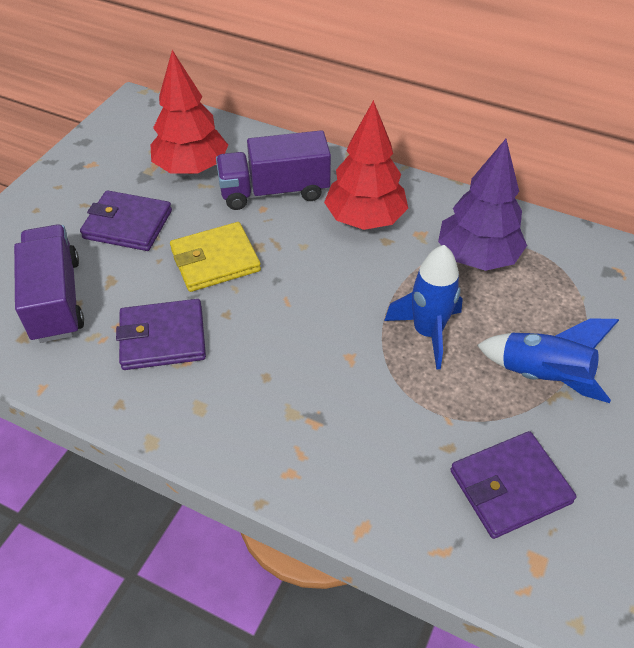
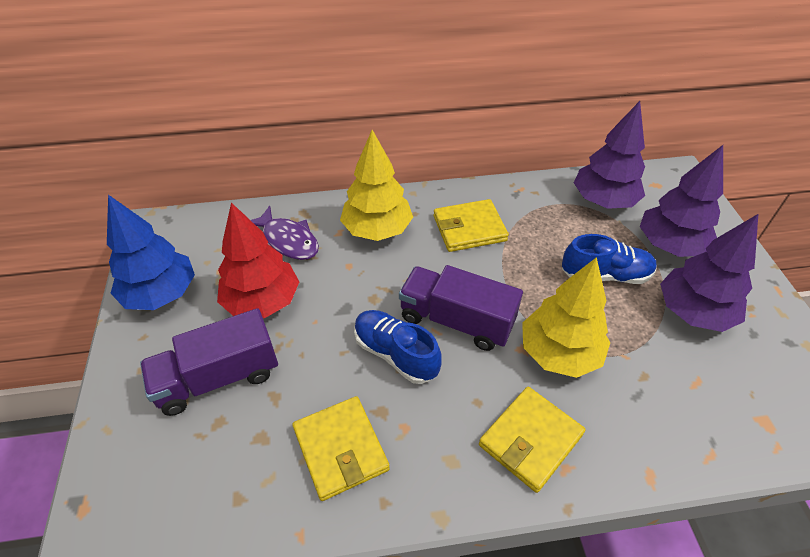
blue rocket: 2 -> 0
blue shoe: 0 -> 2
blue tree: 0 -> 1
purple fish: 0 -> 1
purple tree: 1 -> 3
purple wallet: 3 -> 0
red tree: 2 -> 1
yellow tree: 0 -> 2
yellow wallet: 1 -> 3

